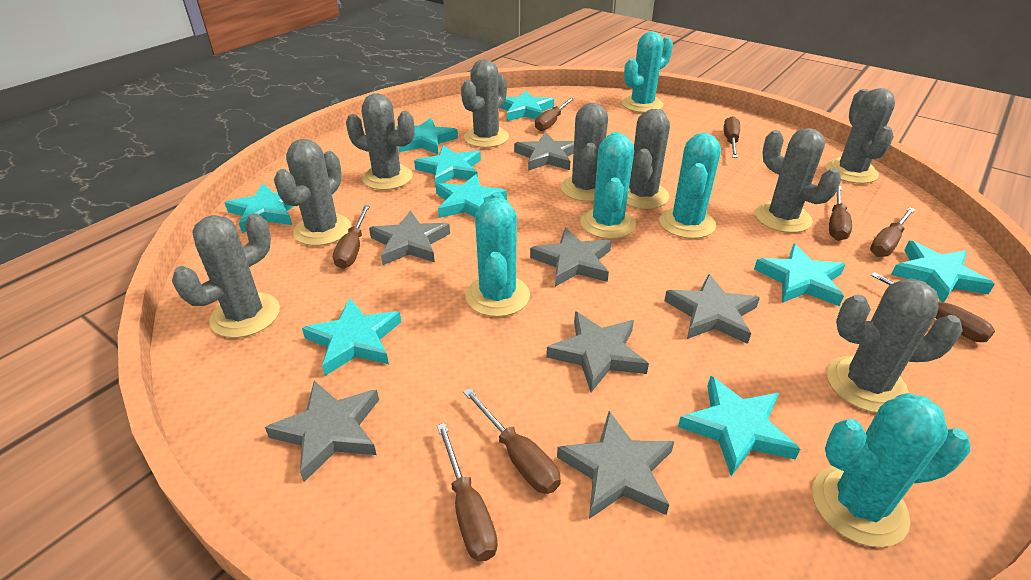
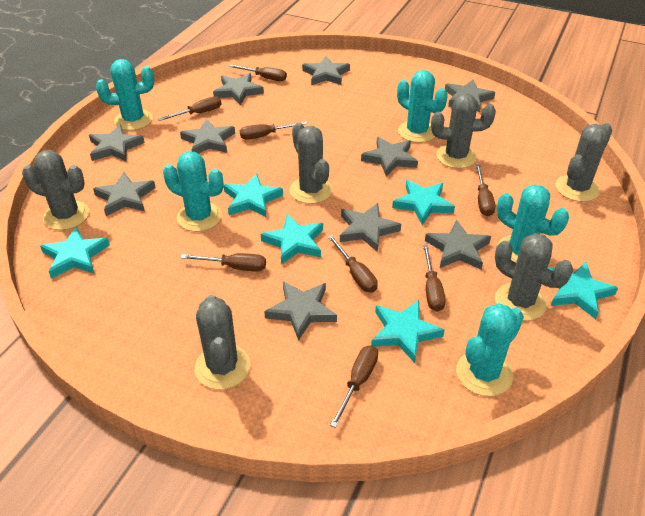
grey cactus: 9 -> 6
grey star: 7 -> 10
turquoise star: 9 -> 6

